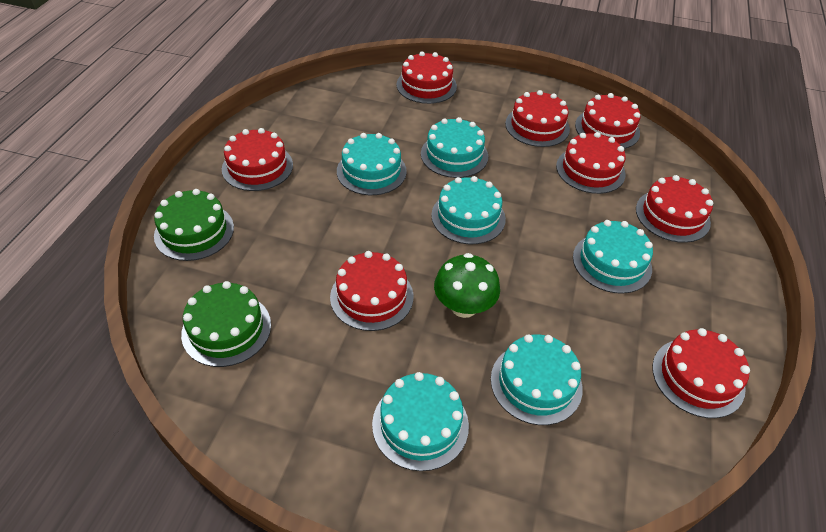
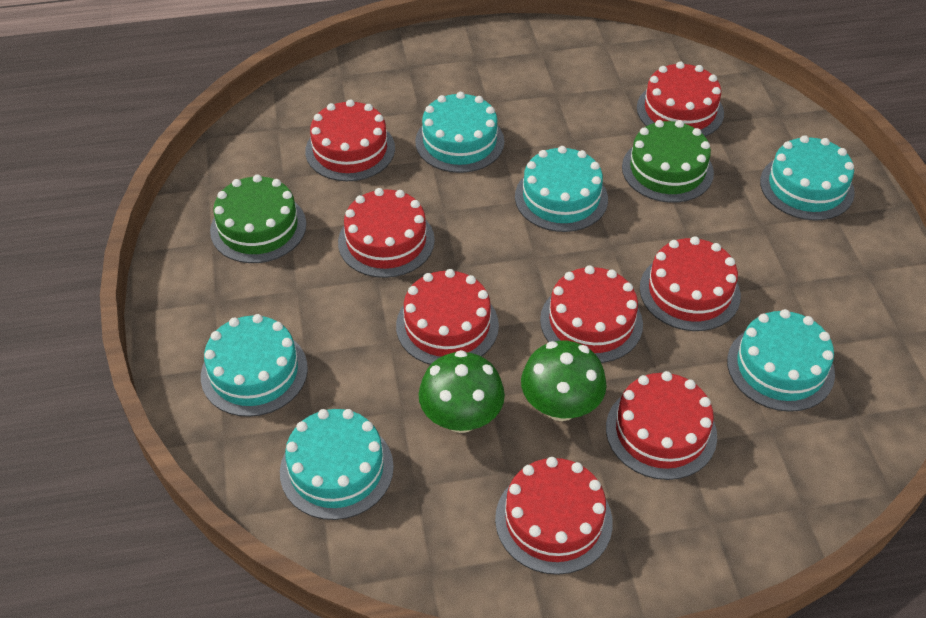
green mushroom: 1 -> 2

